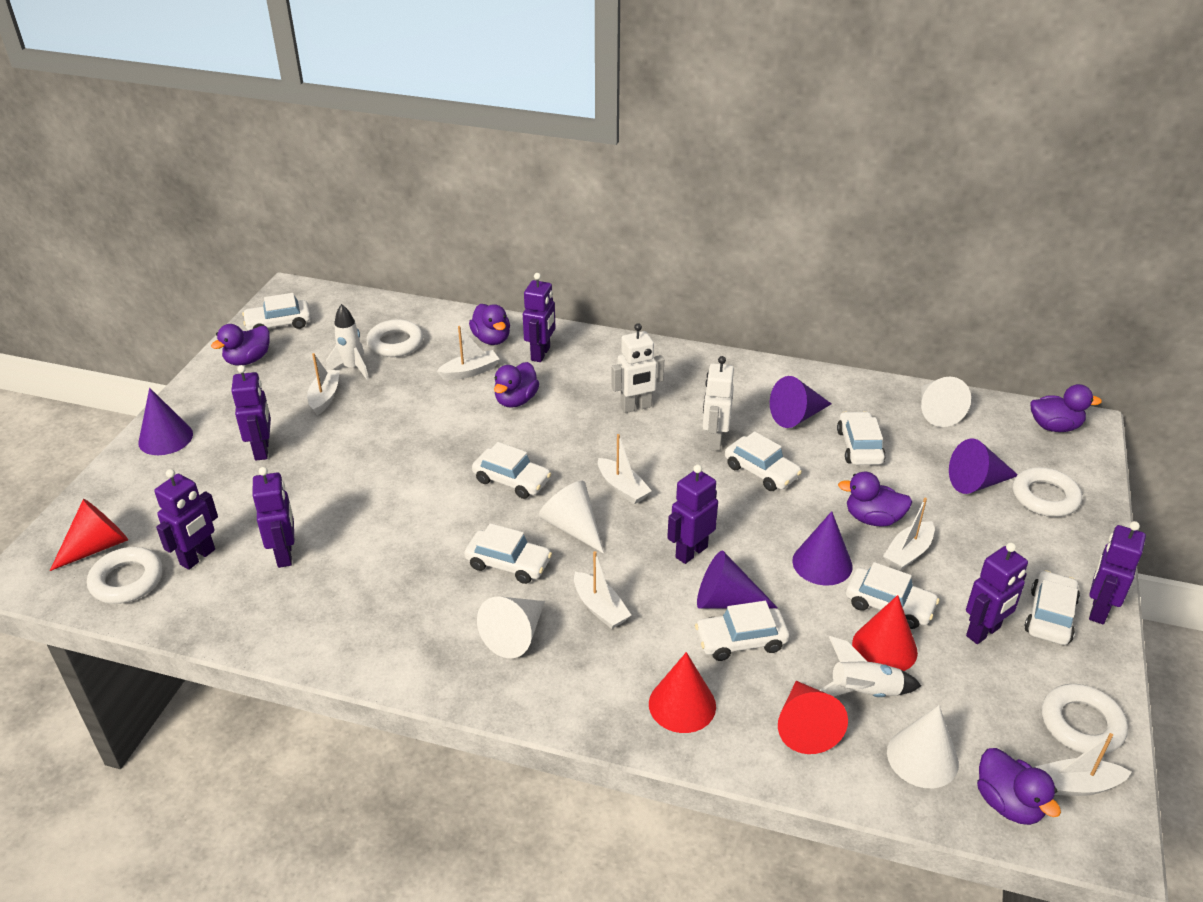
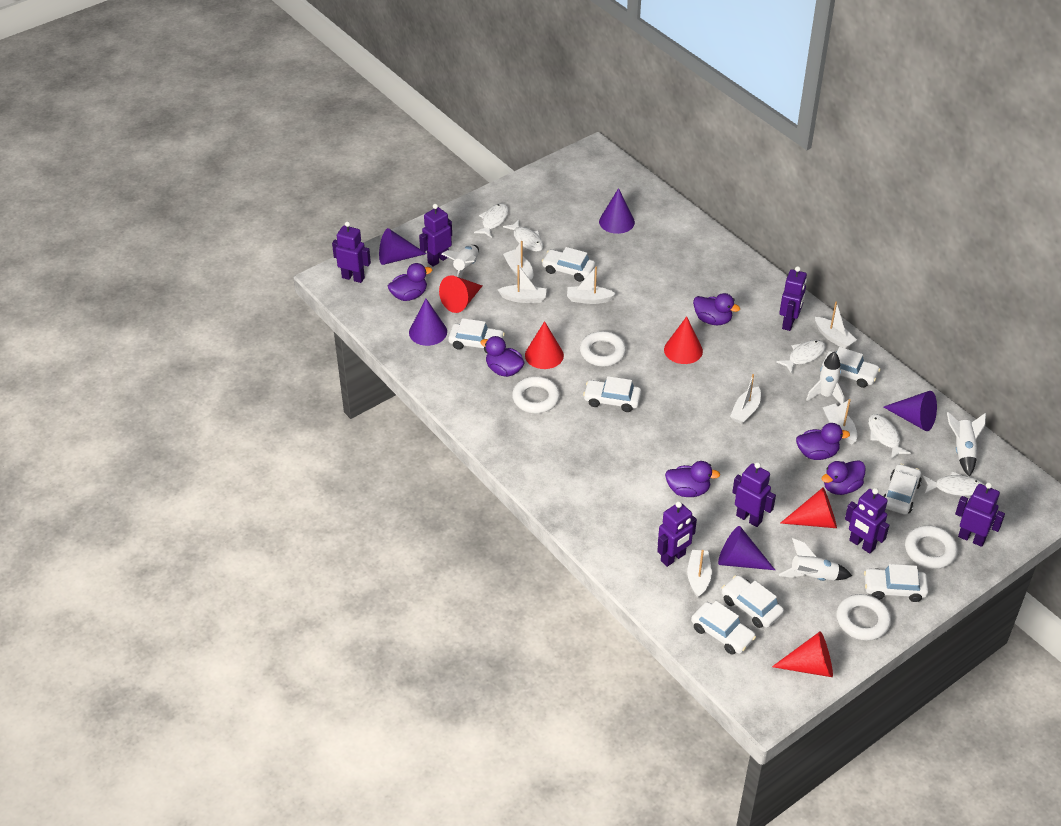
red cone: 4 -> 5
white boat: 6 -> 7
white cone: 4 -> 0
white fish: 0 -> 5
white robot: 2 -> 0
white rocket: 2 -> 4

